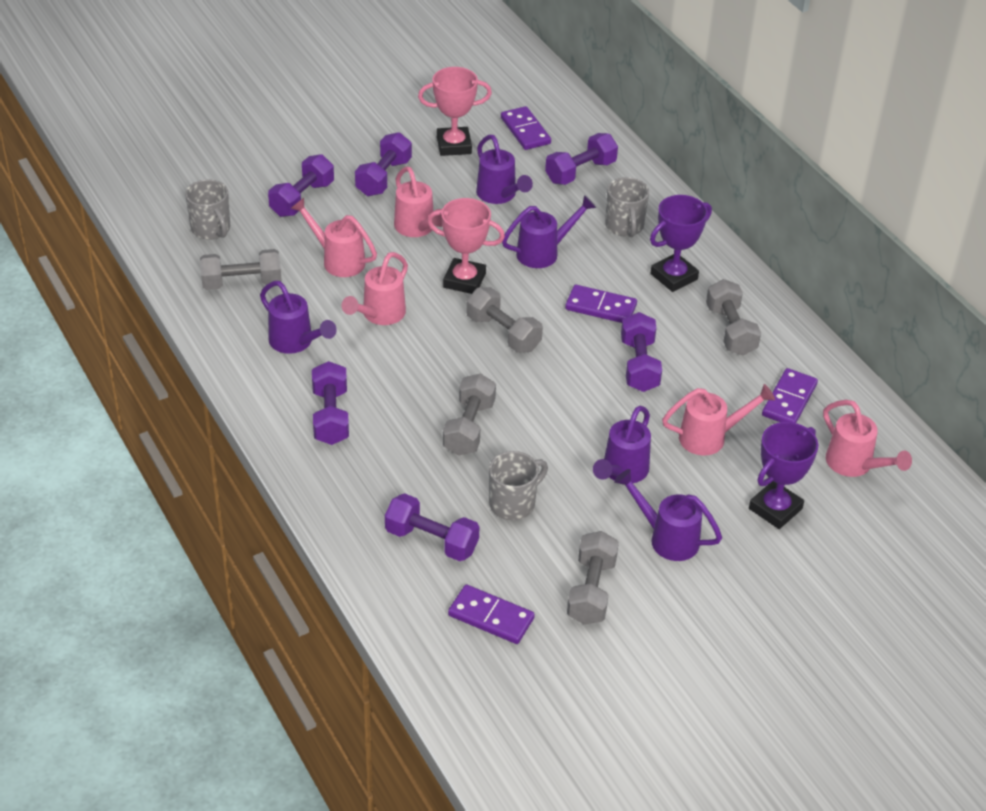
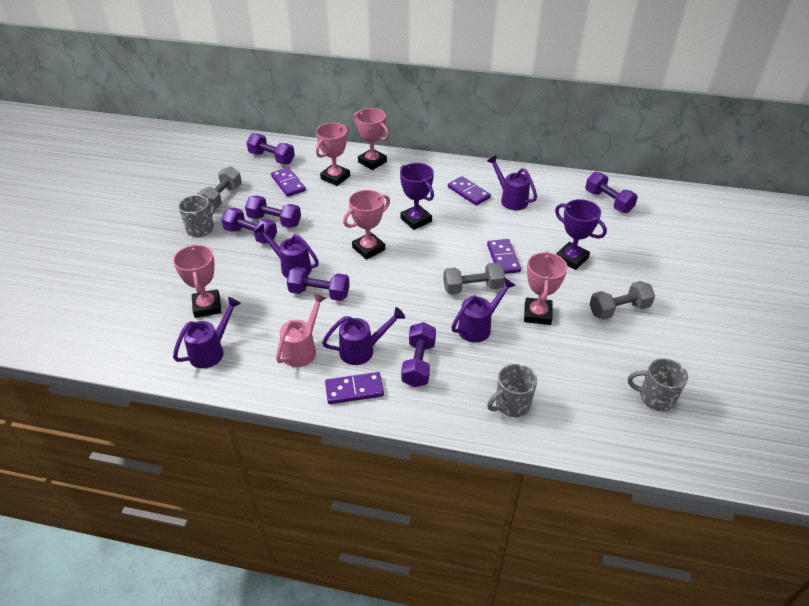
grey dumbbell: 5 -> 3
pink trophy: 2 -> 5
pink watering can: 5 -> 1

